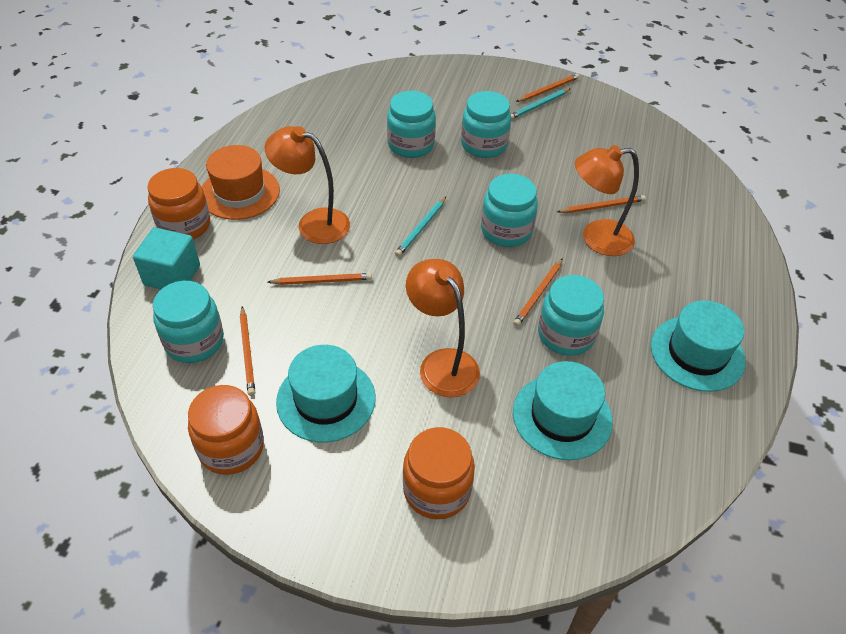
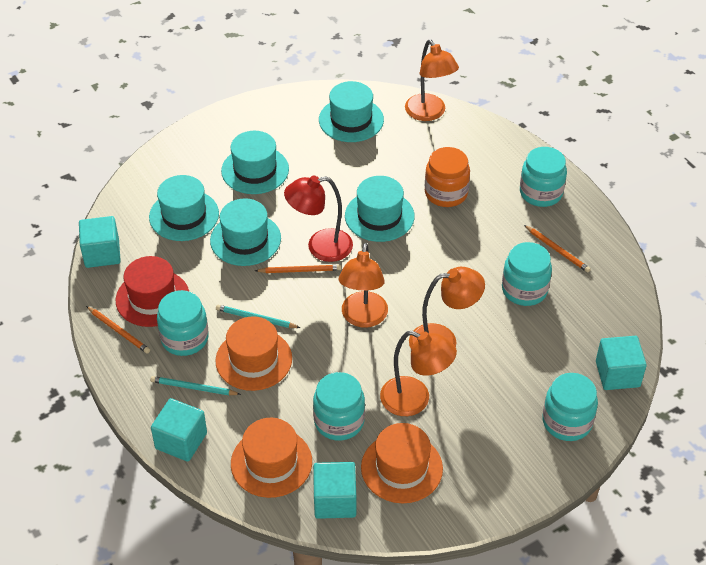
orange hat: 1 -> 3
orange jar: 3 -> 1
orange lamp: 3 -> 4
orange pencil: 5 -> 3
red hat: 0 -> 1
red lamp: 0 -> 1
turquoise cube: 1 -> 4
turquoise hat: 3 -> 5

